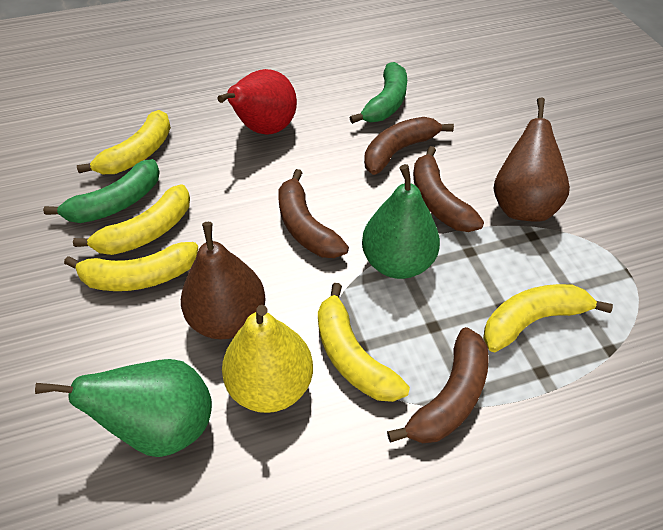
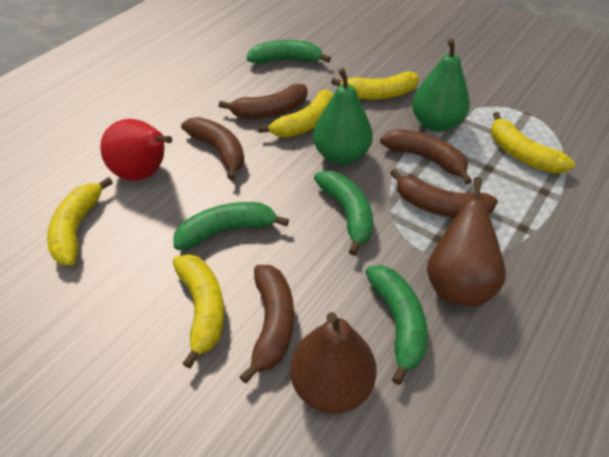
brown banana: 4 -> 5
green banana: 2 -> 4
yellow pear: 1 -> 0

